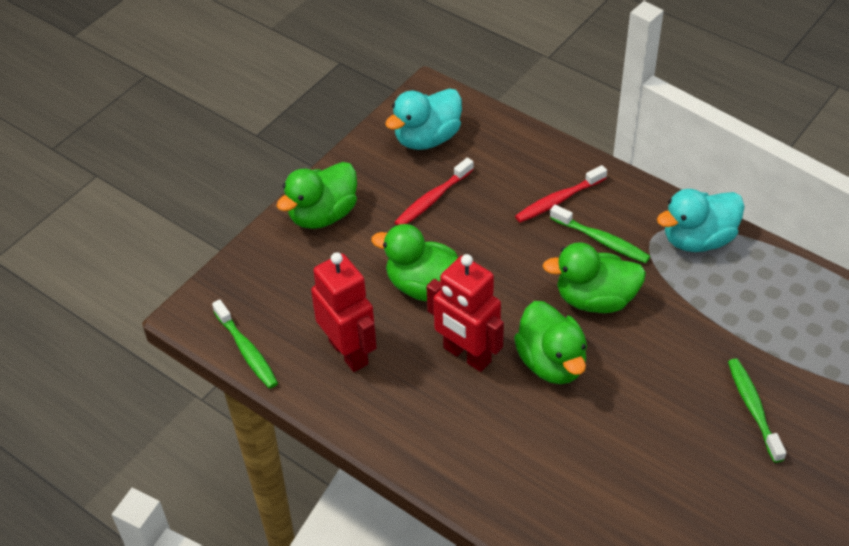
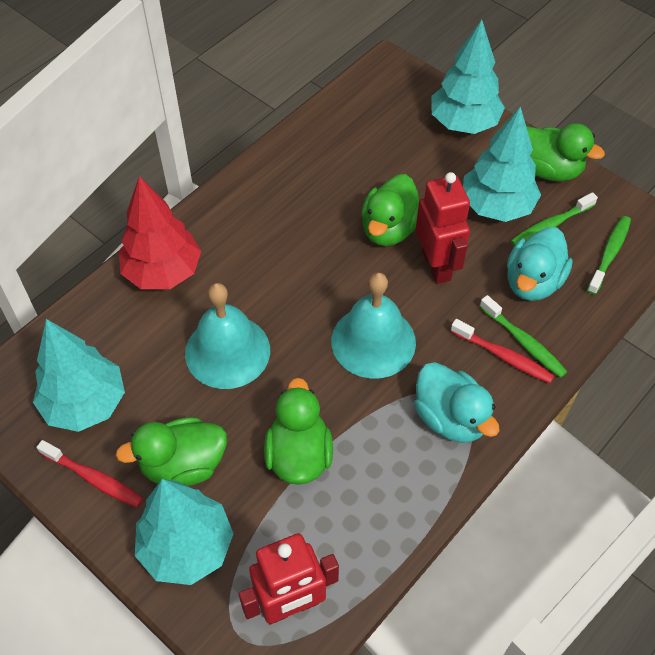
red tree: 0 -> 1
turquoise bell: 0 -> 2
turquoise tree: 0 -> 4

